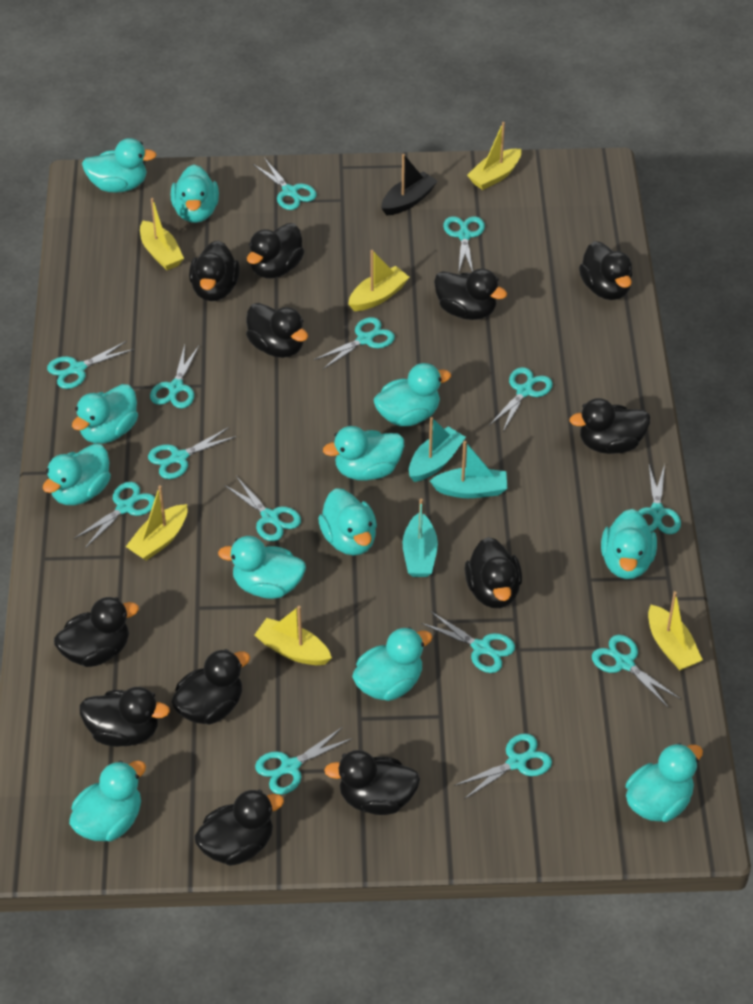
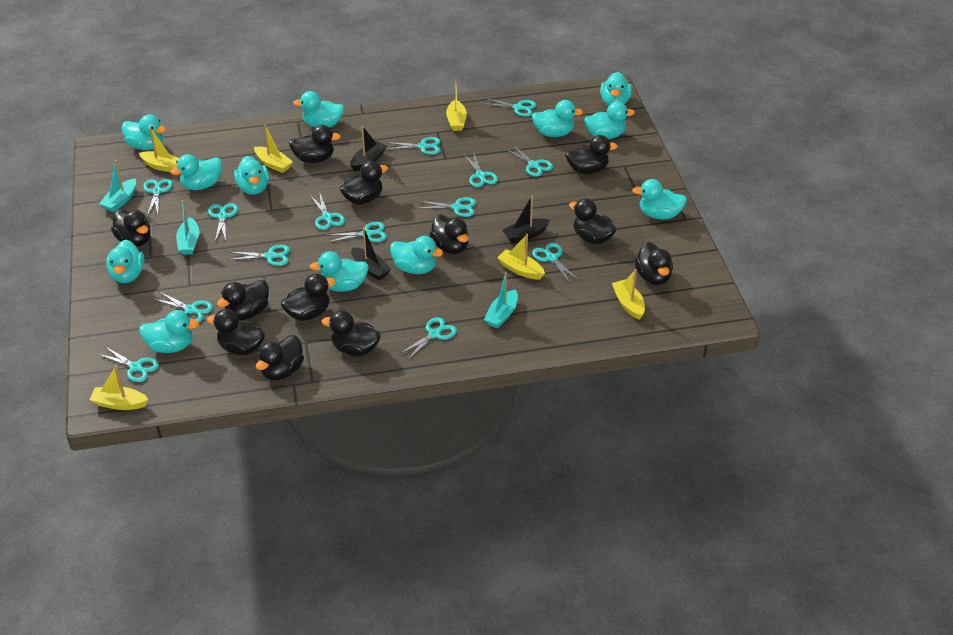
black boat: 1 -> 3

